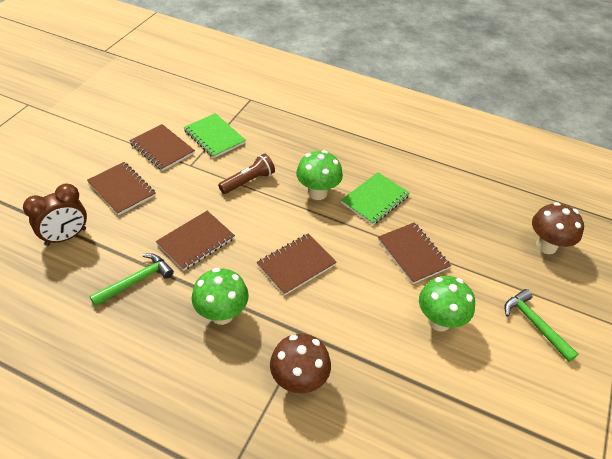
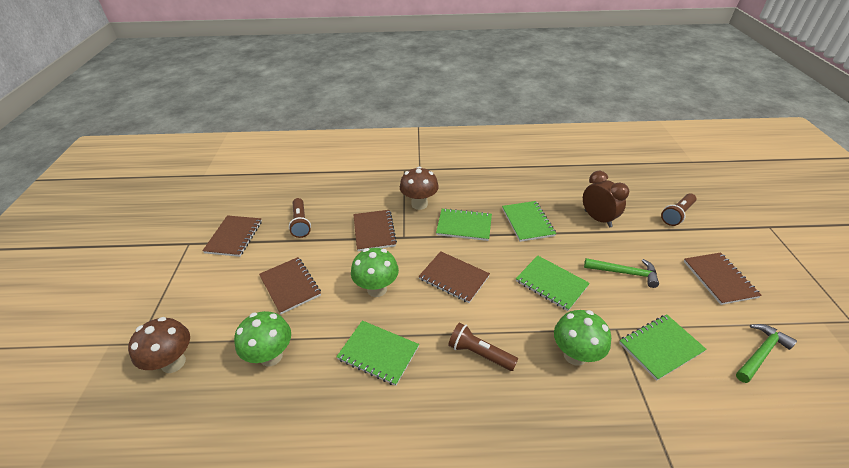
brown flashlight: 1 -> 3
green notebook: 2 -> 5

